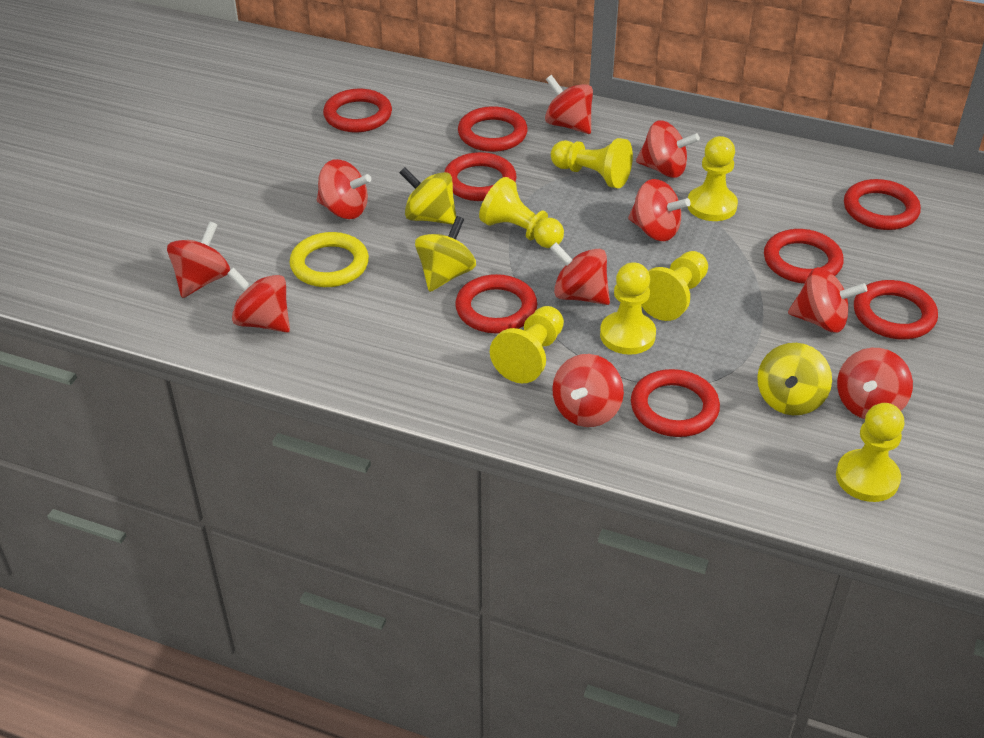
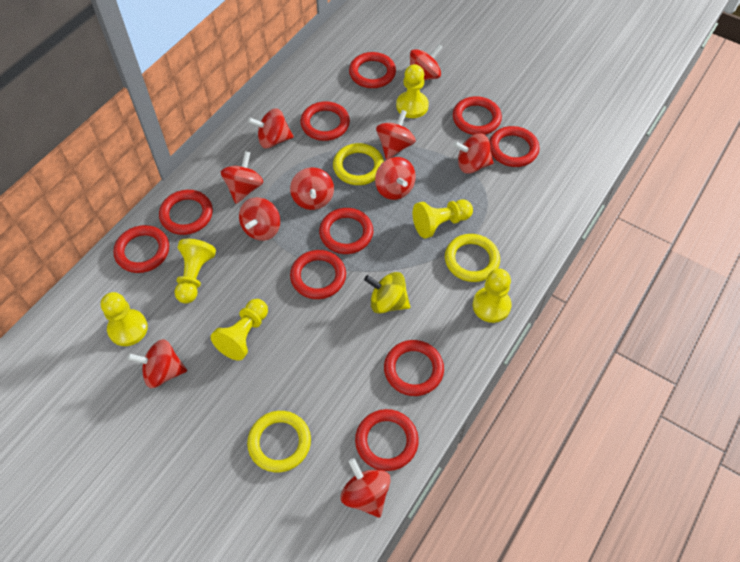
red ring: 8 -> 10
yellow pawn: 7 -> 6
yellow ring: 1 -> 3
yellow spinning top: 3 -> 1

